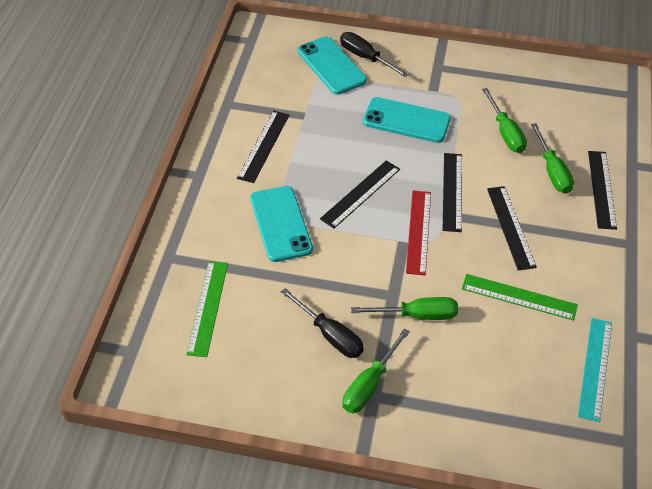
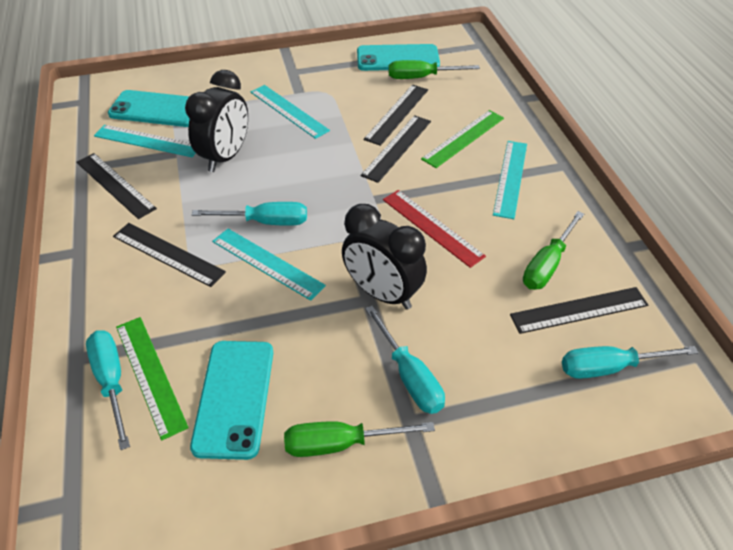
black clock: 0 -> 2
black screwdriver: 2 -> 0
green screwdriver: 4 -> 3
turquoise ruler: 1 -> 4
turquoise screwdriver: 0 -> 4

